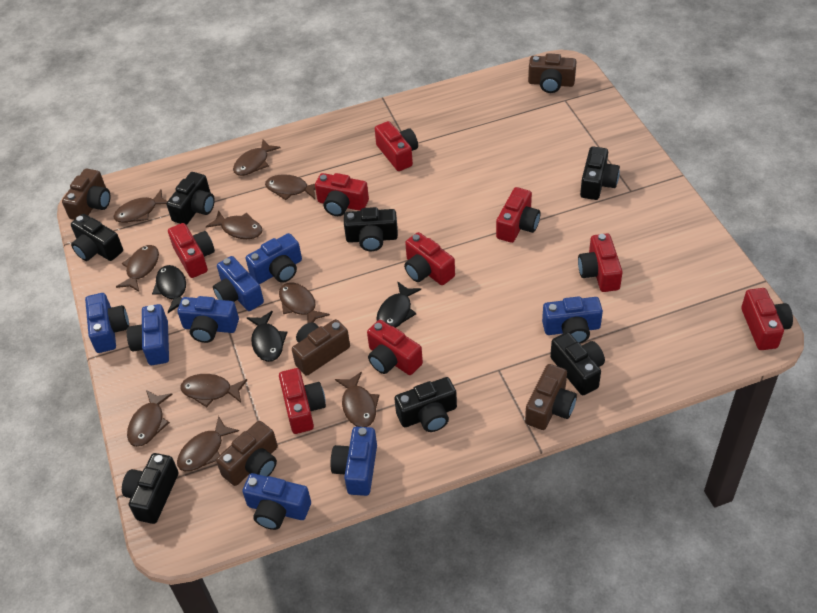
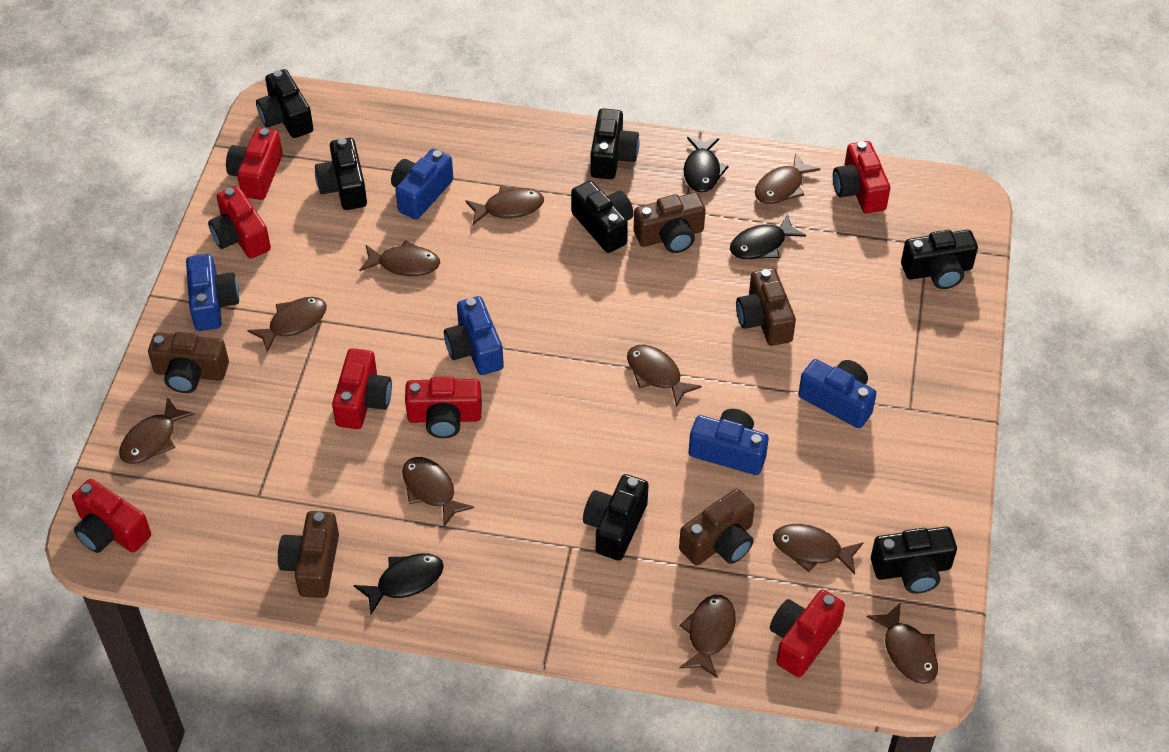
blue camera: 8 -> 5
red camera: 9 -> 7

